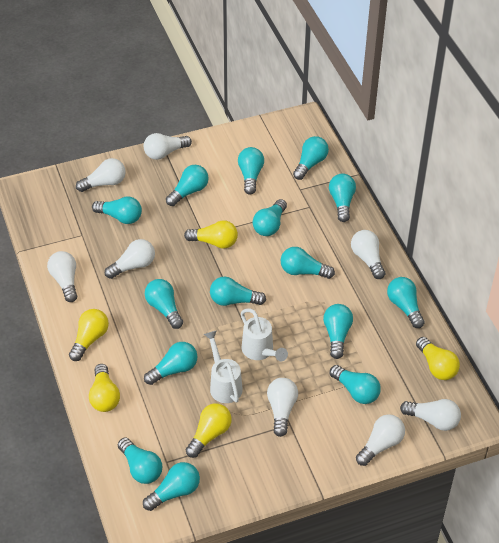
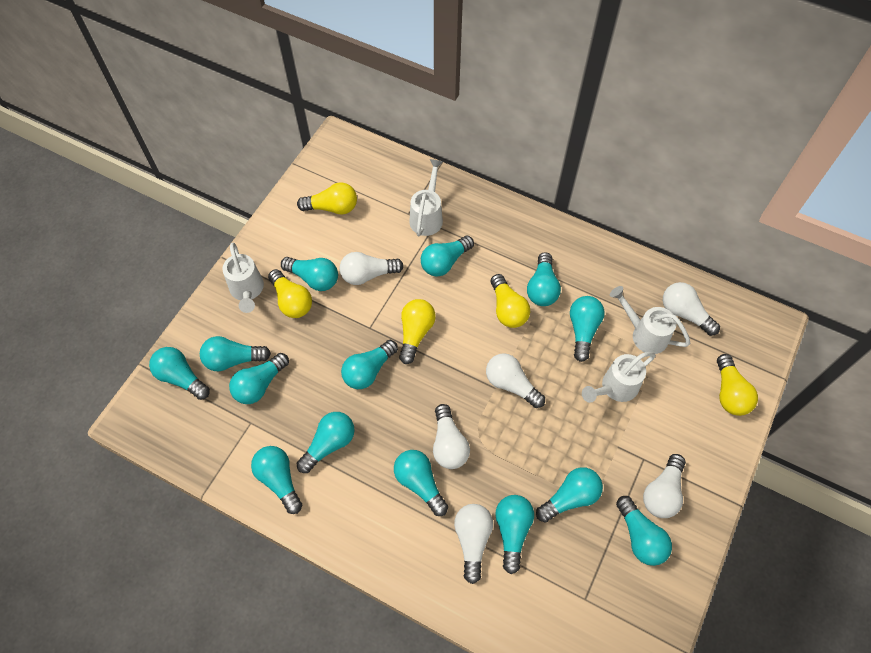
turquoise light bulb: 15 -> 14
white light bulb: 8 -> 6
white watering can: 2 -> 4

